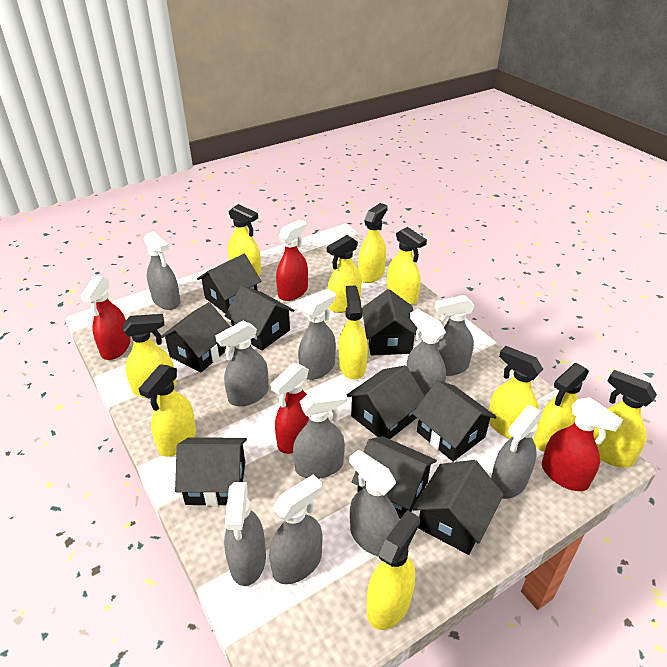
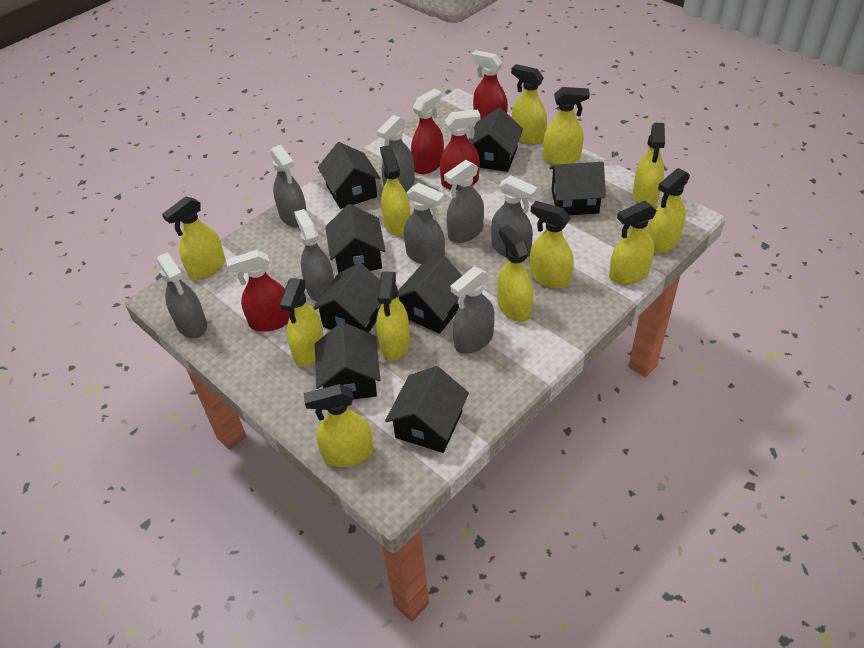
black house: 9 -> 8
grey spray bottle: 10 -> 8
yellow spray bottle: 11 -> 12

